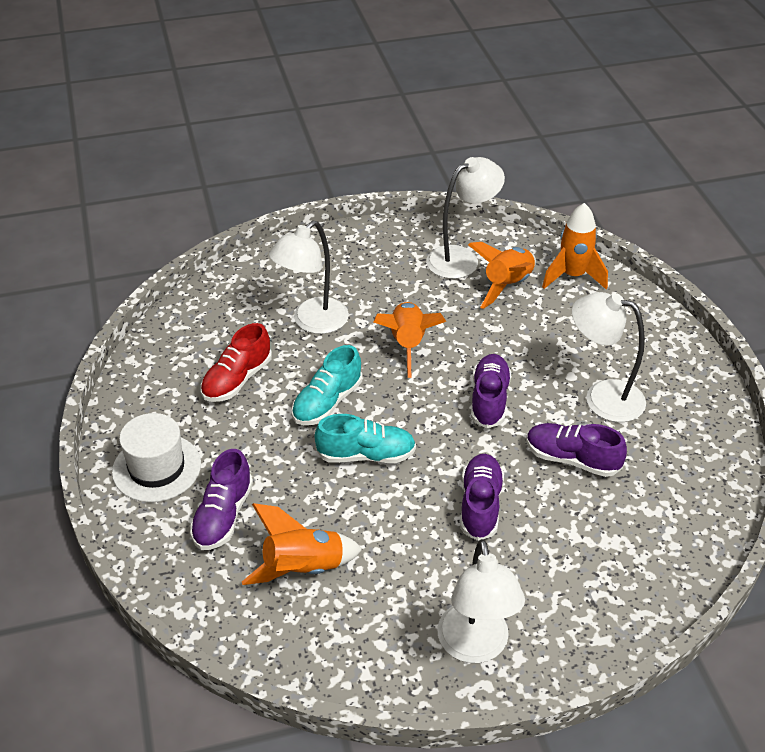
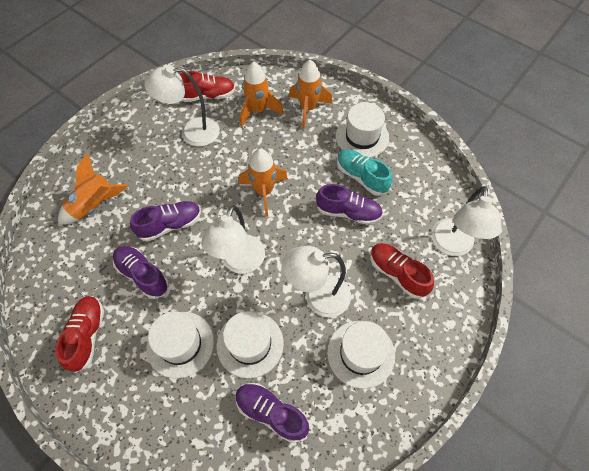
red shoe: 1 -> 3
turquoise shoe: 2 -> 1
white hat: 1 -> 4

